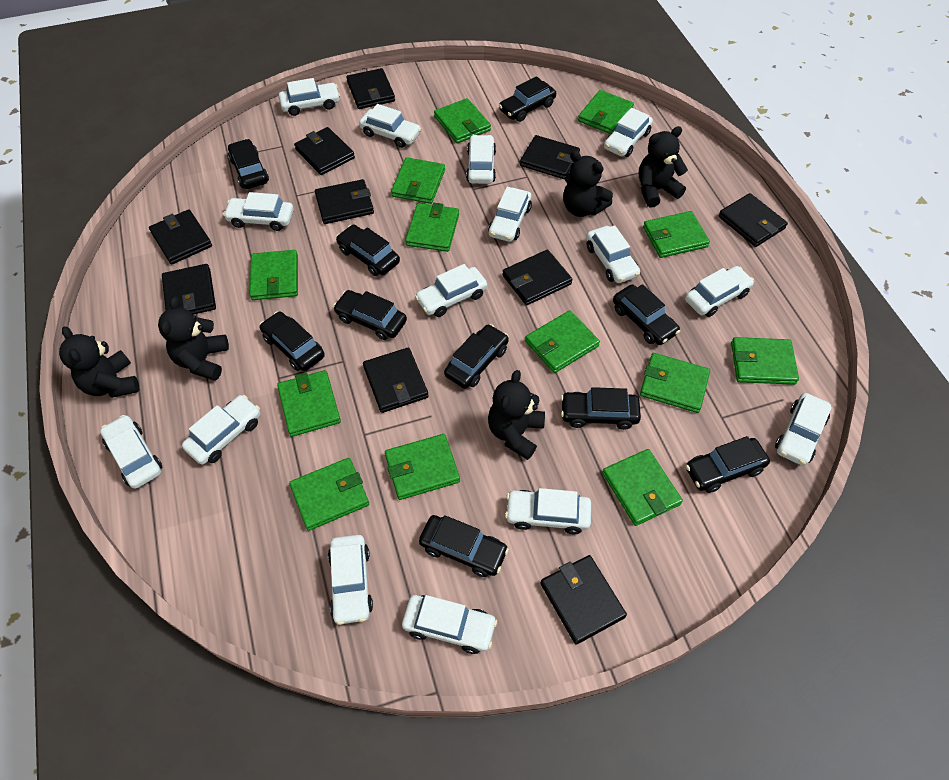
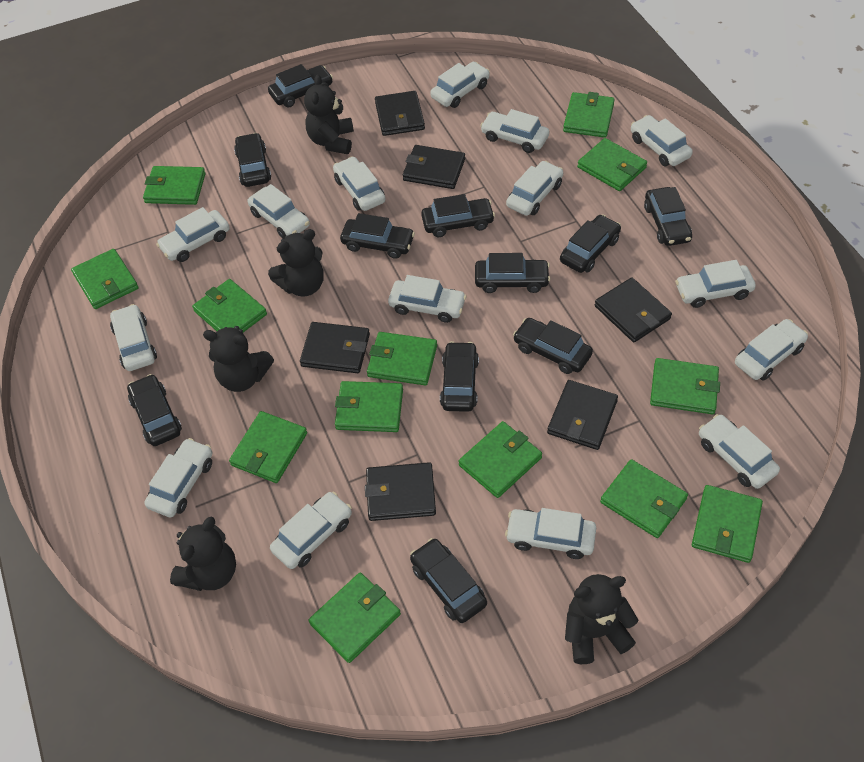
black car: 10 -> 11
black wallet: 10 -> 6

